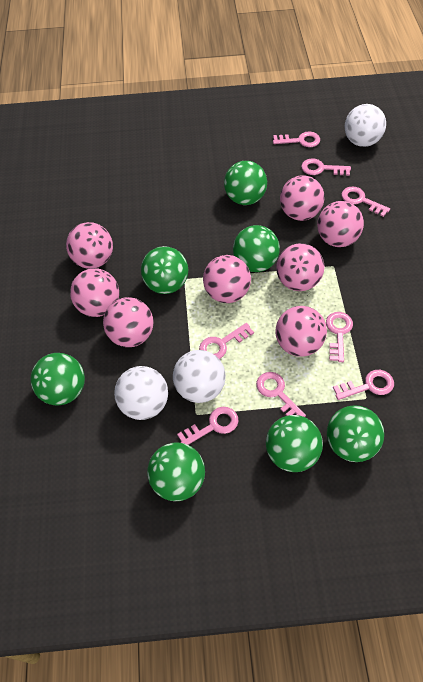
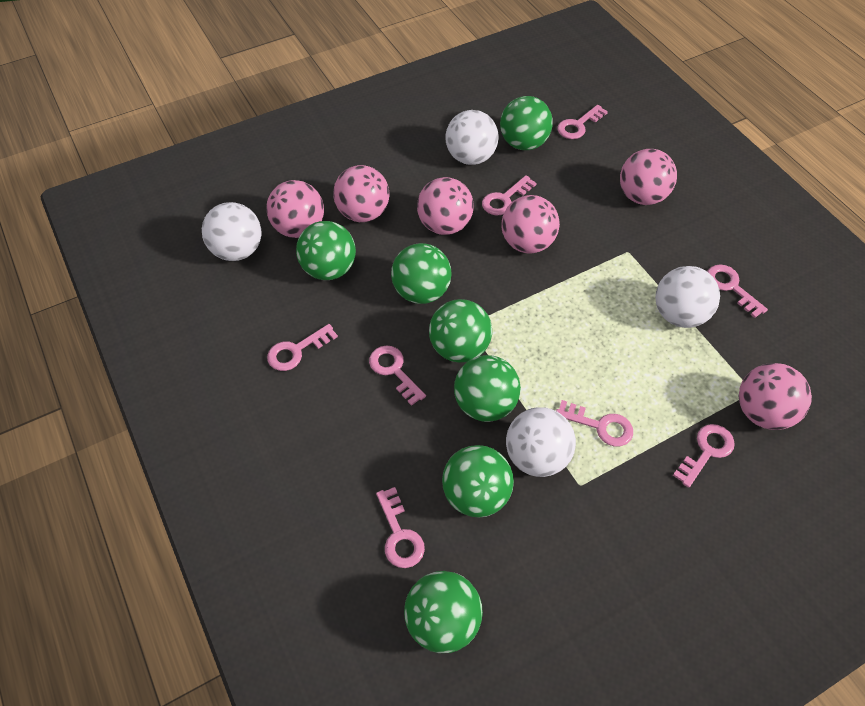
pink ball: 8 -> 6
white ball: 3 -> 4

